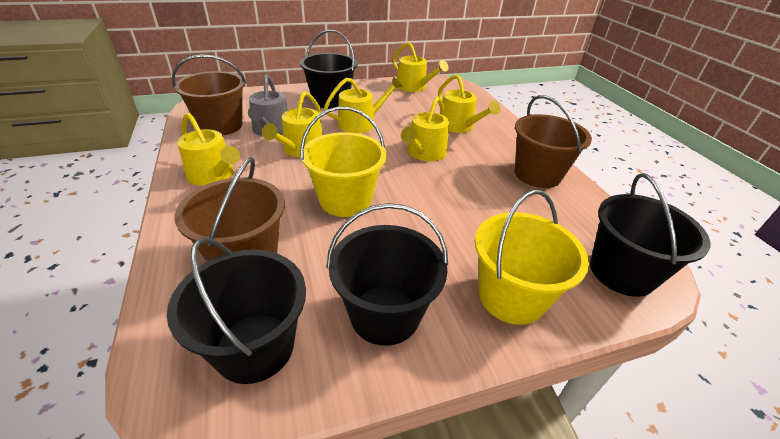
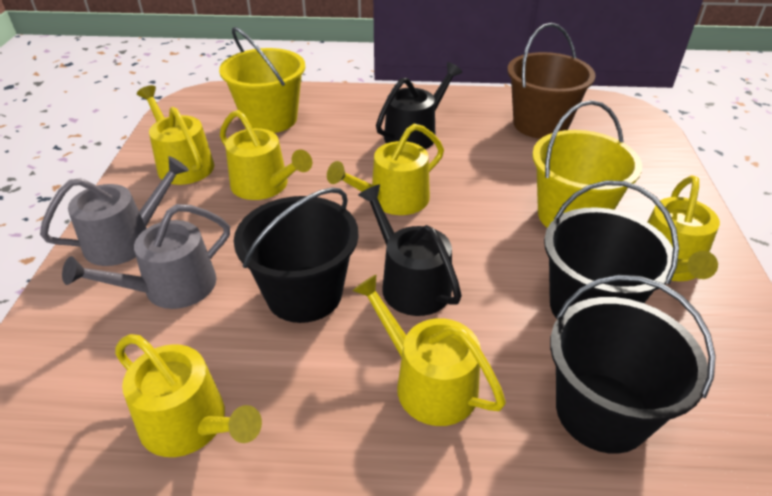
black bucket: 4 -> 3
black watering can: 0 -> 2
brown bucket: 3 -> 1
grey watering can: 1 -> 2

